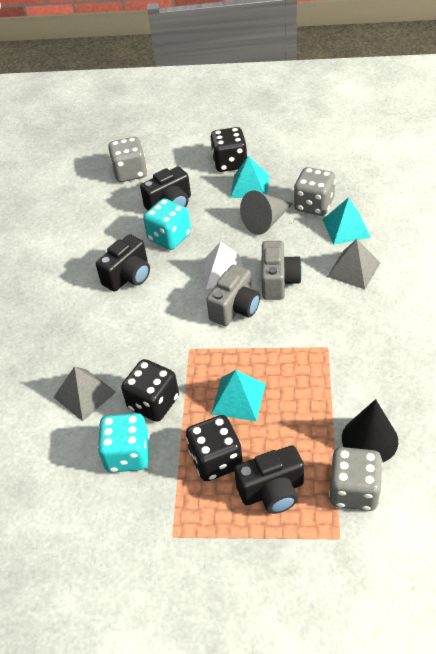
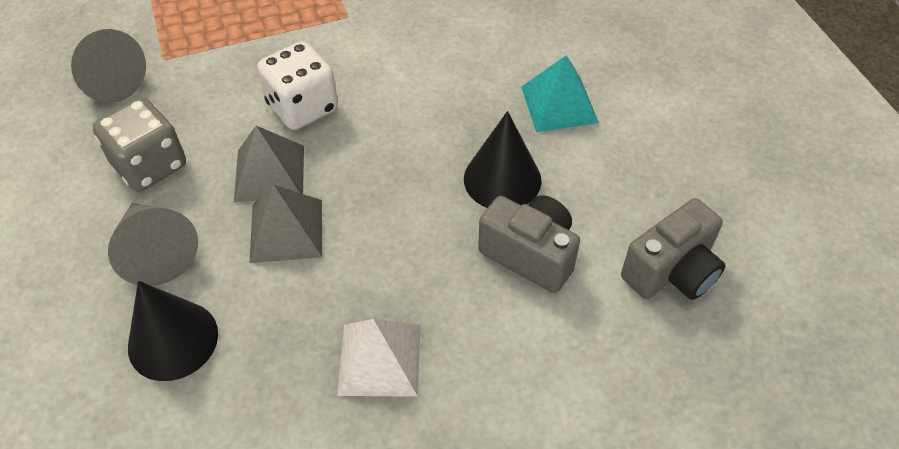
black camera: 3 -> 0
black cone: 1 -> 2
black dice: 3 -> 0
grey cone: 1 -> 2
grey dice: 3 -> 1
turquoise dice: 2 -> 0
turquoise pyramid: 3 -> 1
white dice: 0 -> 1

